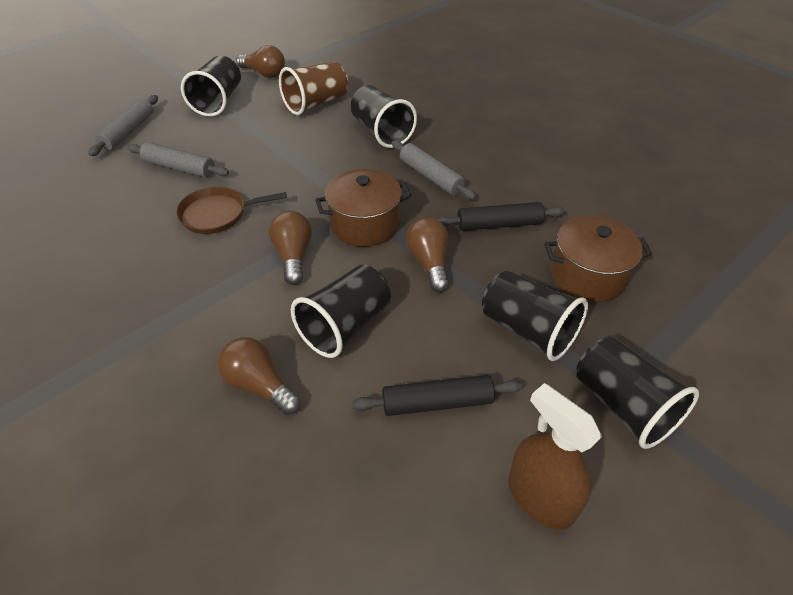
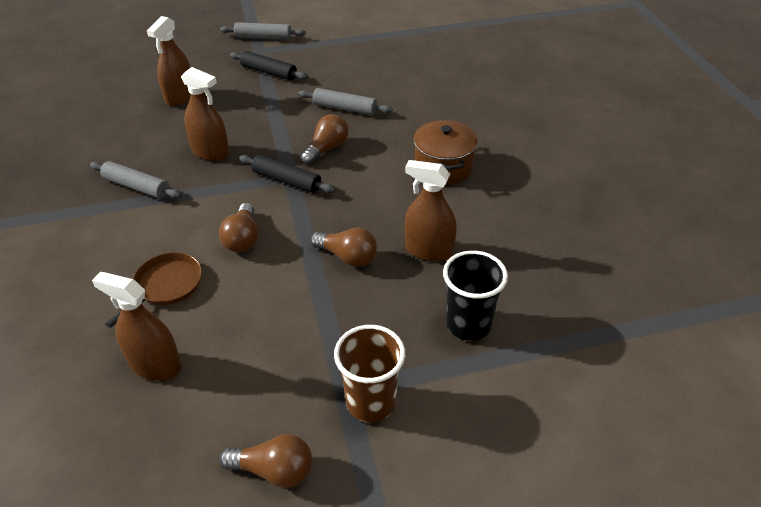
black cup: 5 -> 1
brown pot: 2 -> 1
brown spray bottle: 1 -> 4

